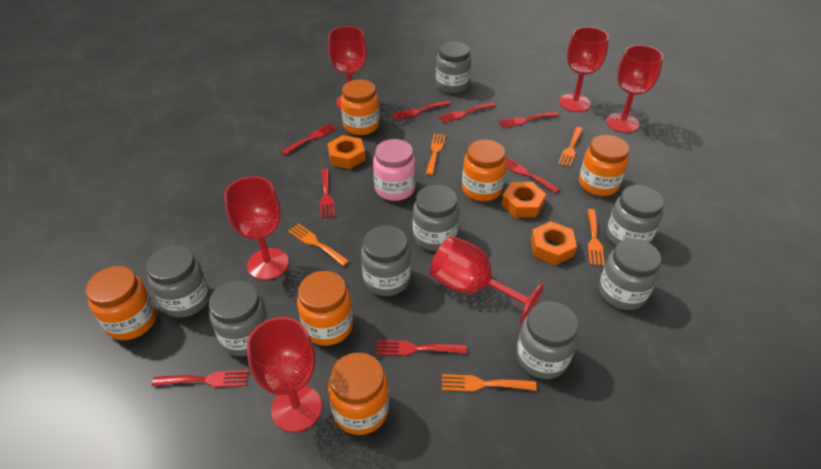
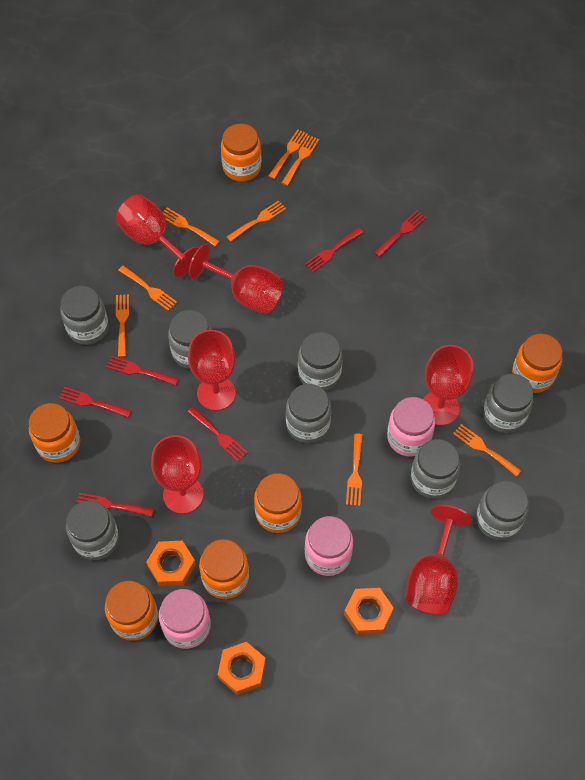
orange fork: 5 -> 8
pink jar: 1 -> 3
red fork: 8 -> 6

